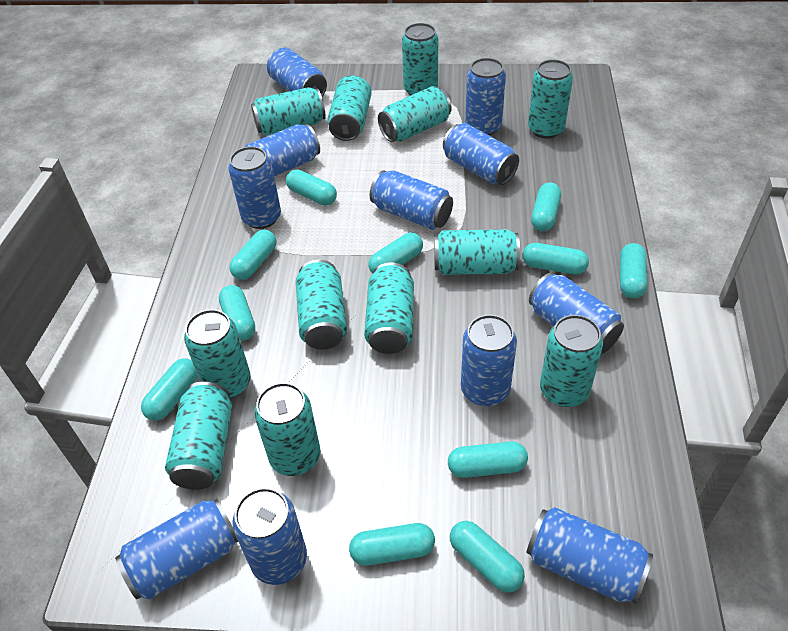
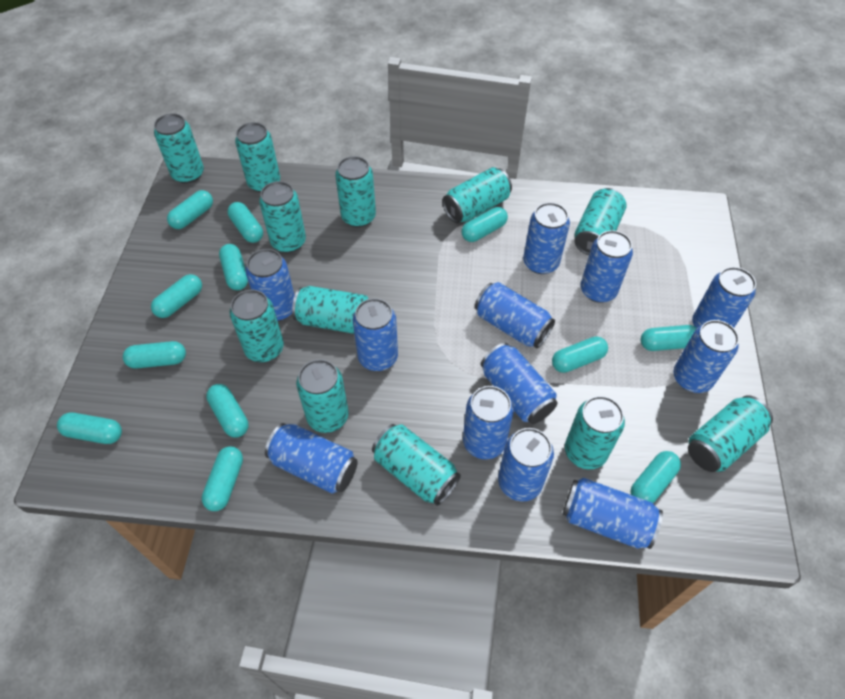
blue can: 11 -> 12
turquoise capsule: 11 -> 12

